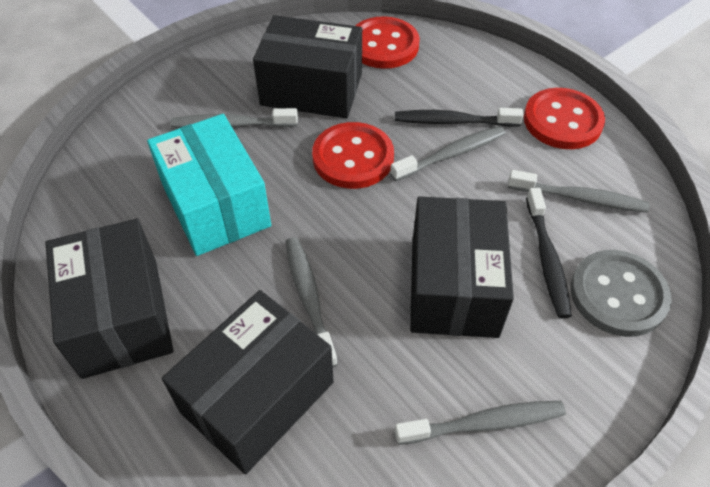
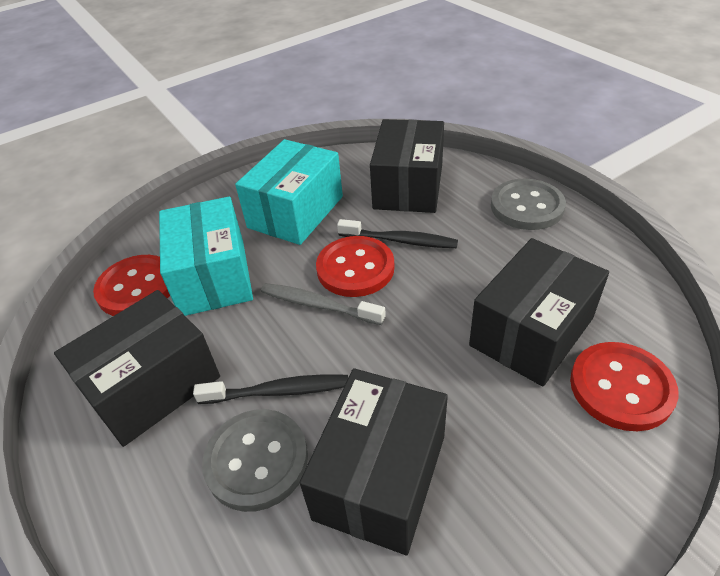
grey button: 1 -> 2
grey toothbrush: 5 -> 1
turquoise box: 1 -> 2

